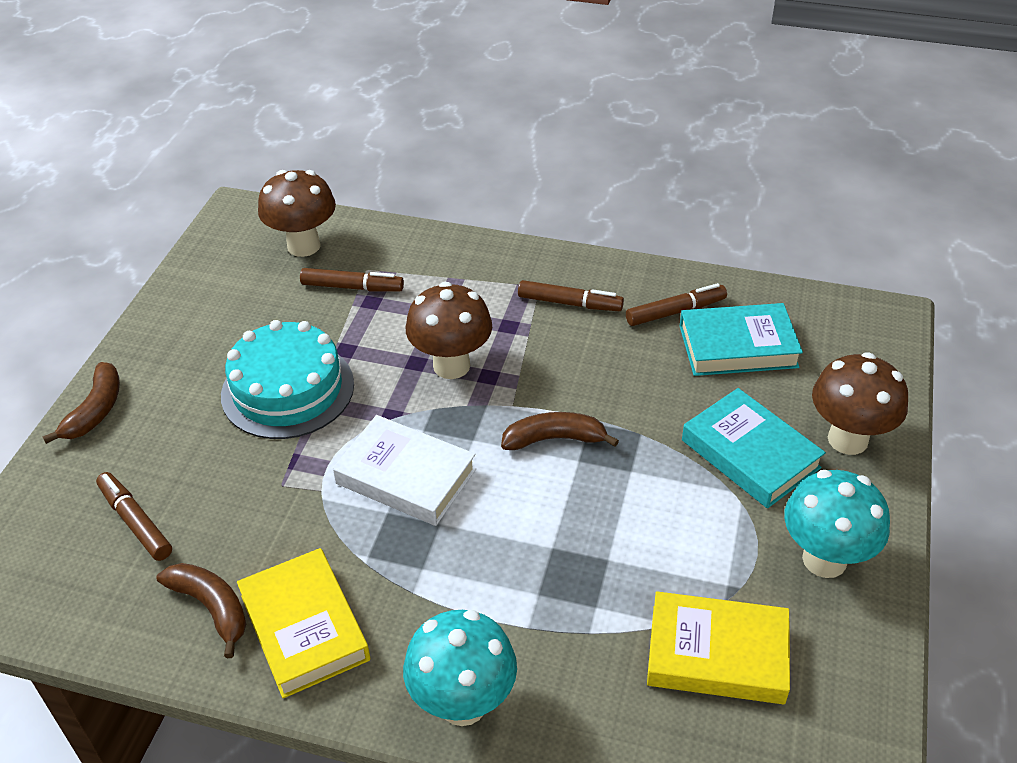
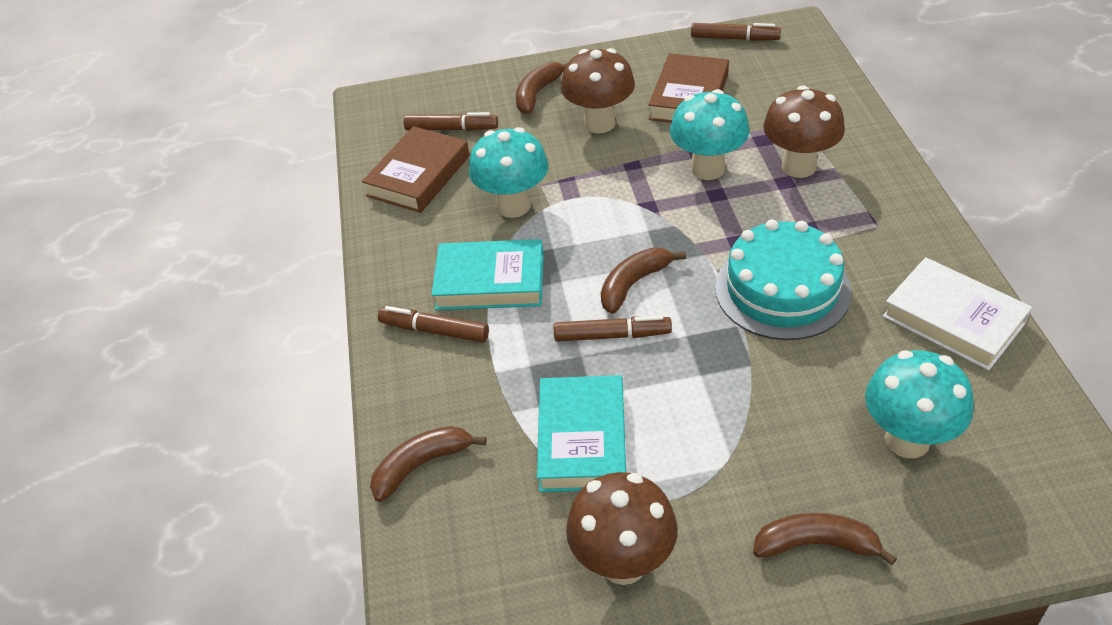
brown banana: 3 -> 4
brown book: 0 -> 2
turquoise mushroom: 2 -> 3
yellow book: 2 -> 0

